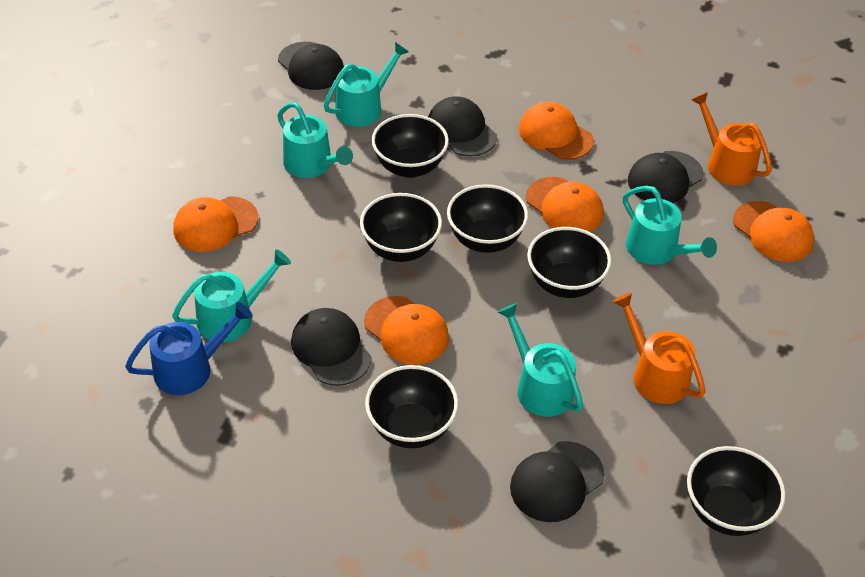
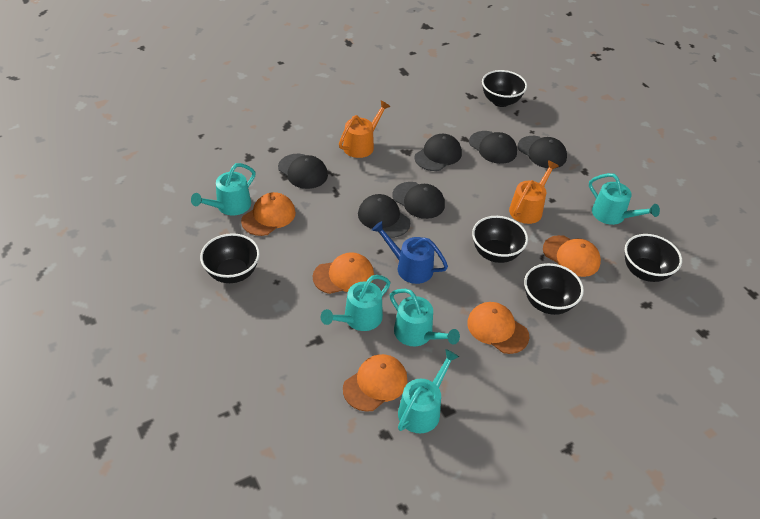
black bowl: 6 -> 5
black cap: 5 -> 6

